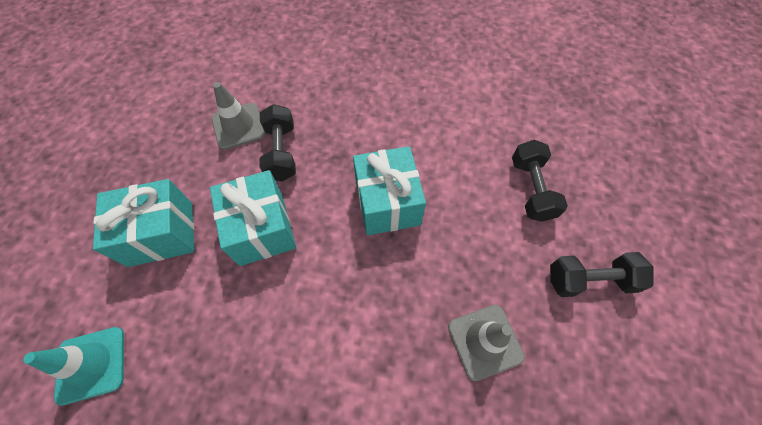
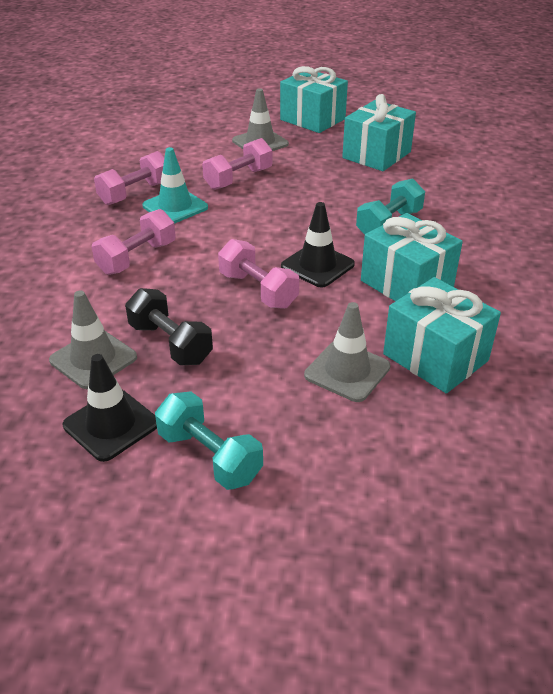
black dumbbell: 3 -> 1
black traffic cone: 0 -> 2
grey traffic cone: 2 -> 3
pink dumbbell: 0 -> 4
turquoise dumbbell: 0 -> 2
turquoise gift: 3 -> 4

